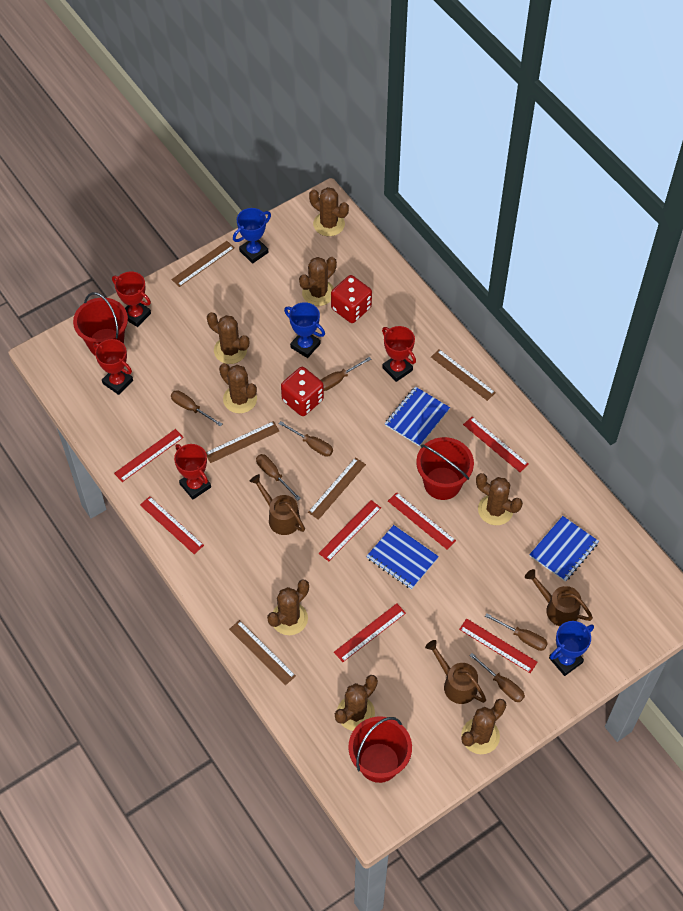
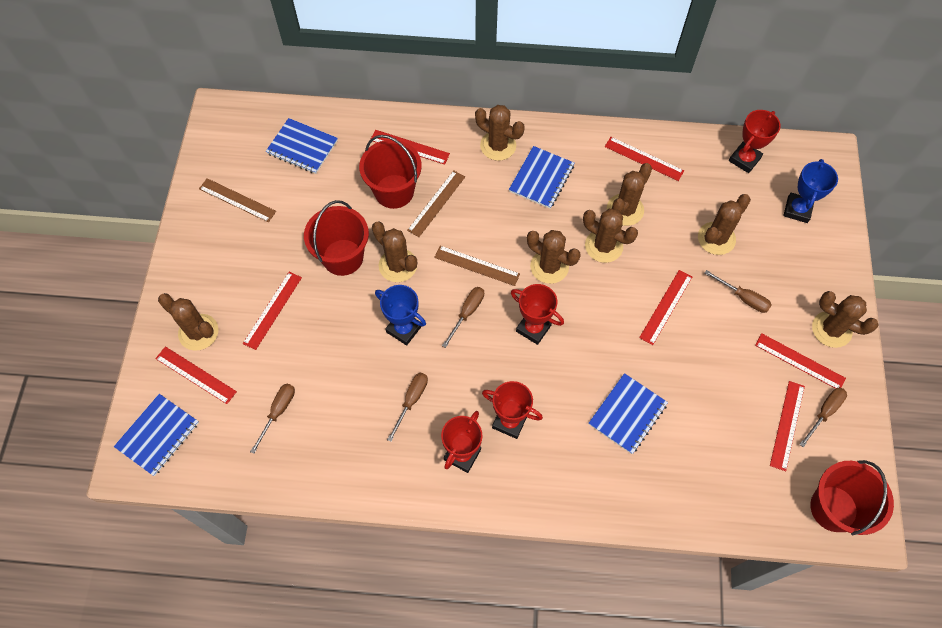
blue notebook: 3 -> 4
blue trophy: 3 -> 2
brown ruler: 5 -> 3
brown screwdriver: 6 -> 5
brown watering can: 3 -> 0
red dice: 2 -> 0

